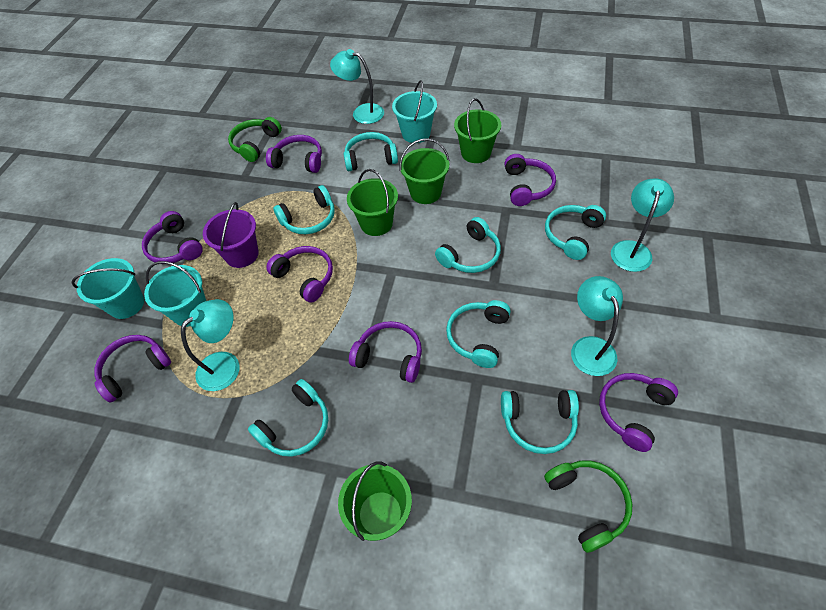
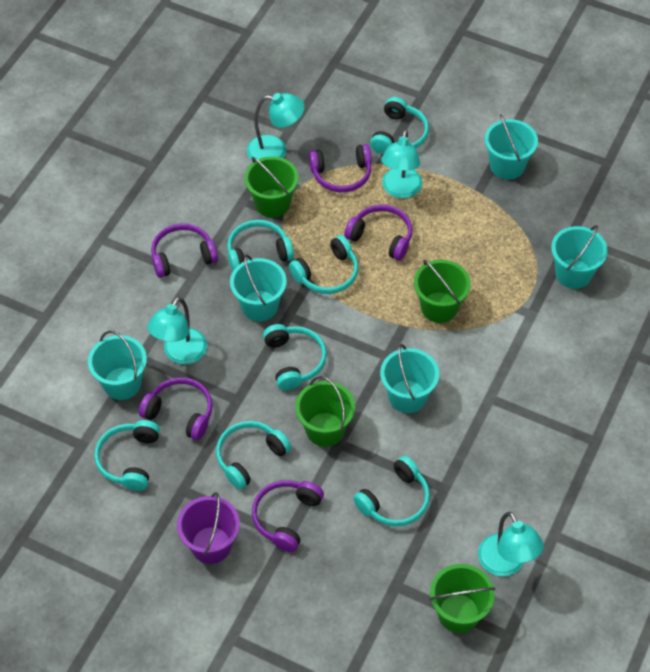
green headphones: 2 -> 0
purple headphones: 7 -> 5
turquoise bucket: 3 -> 5

